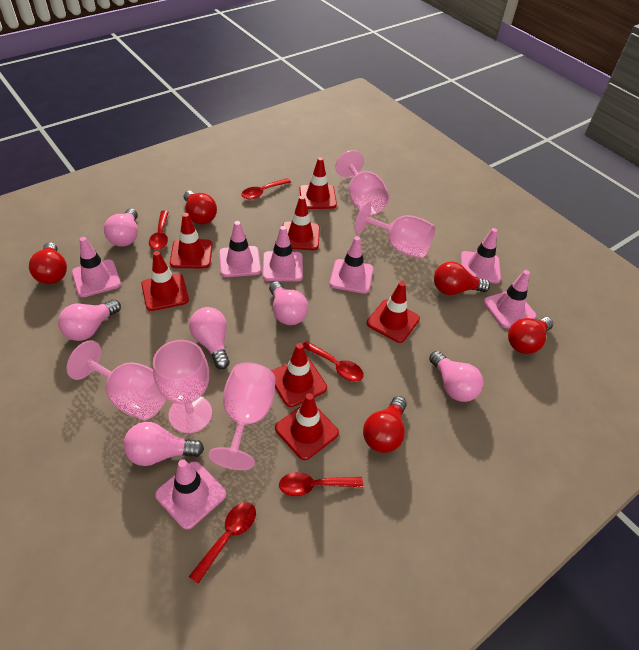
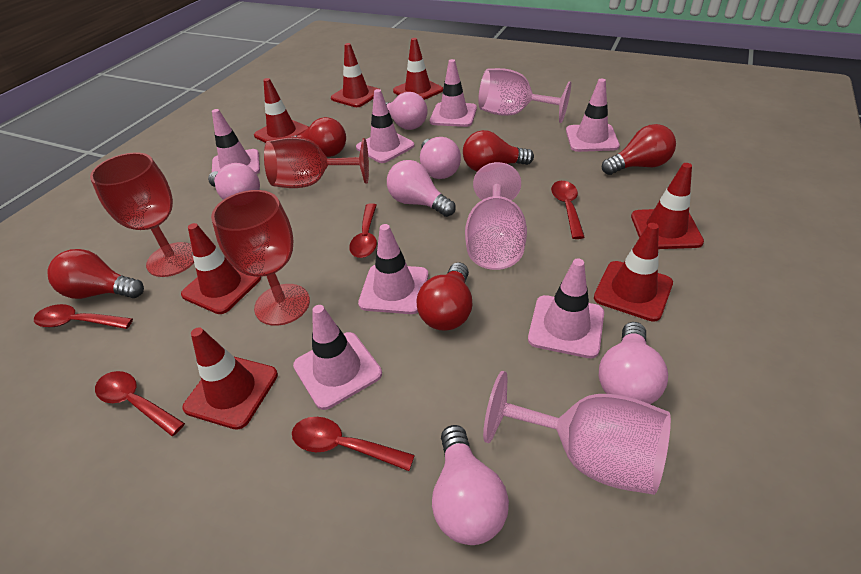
pink goblet: 5 -> 3
red goblet: 0 -> 3

